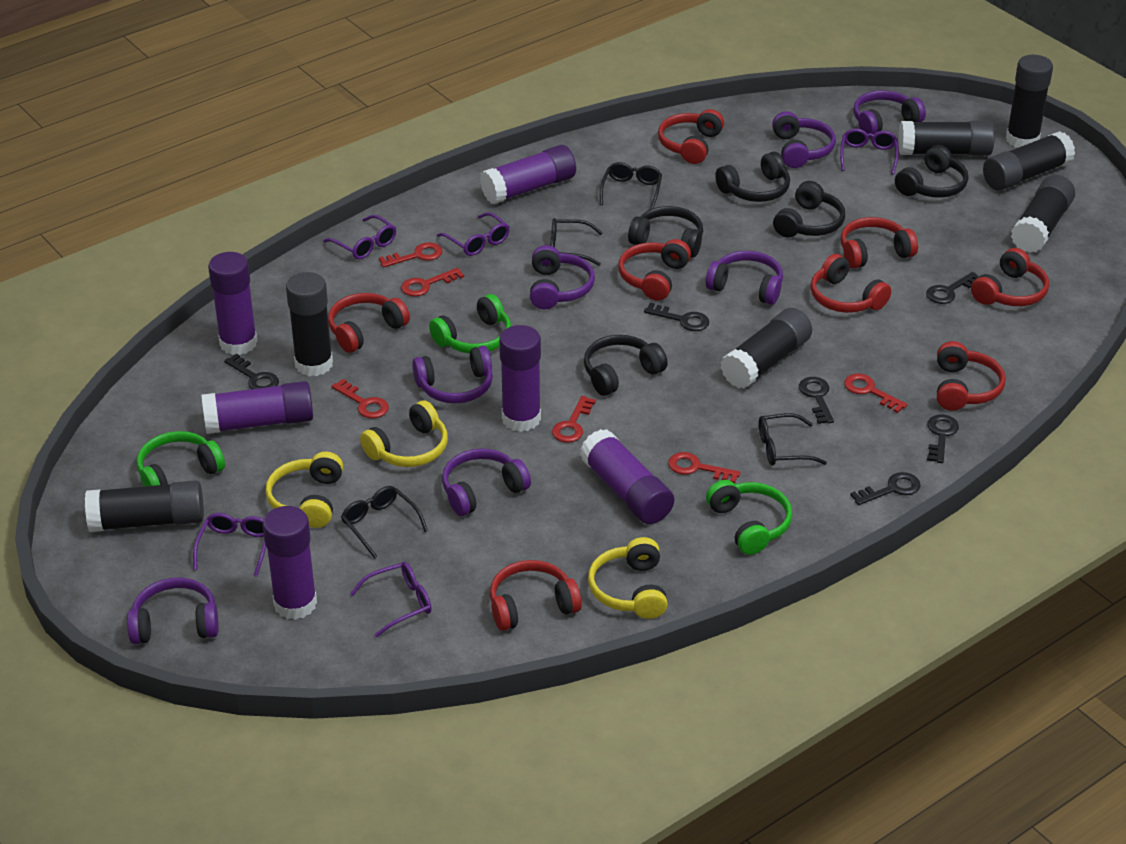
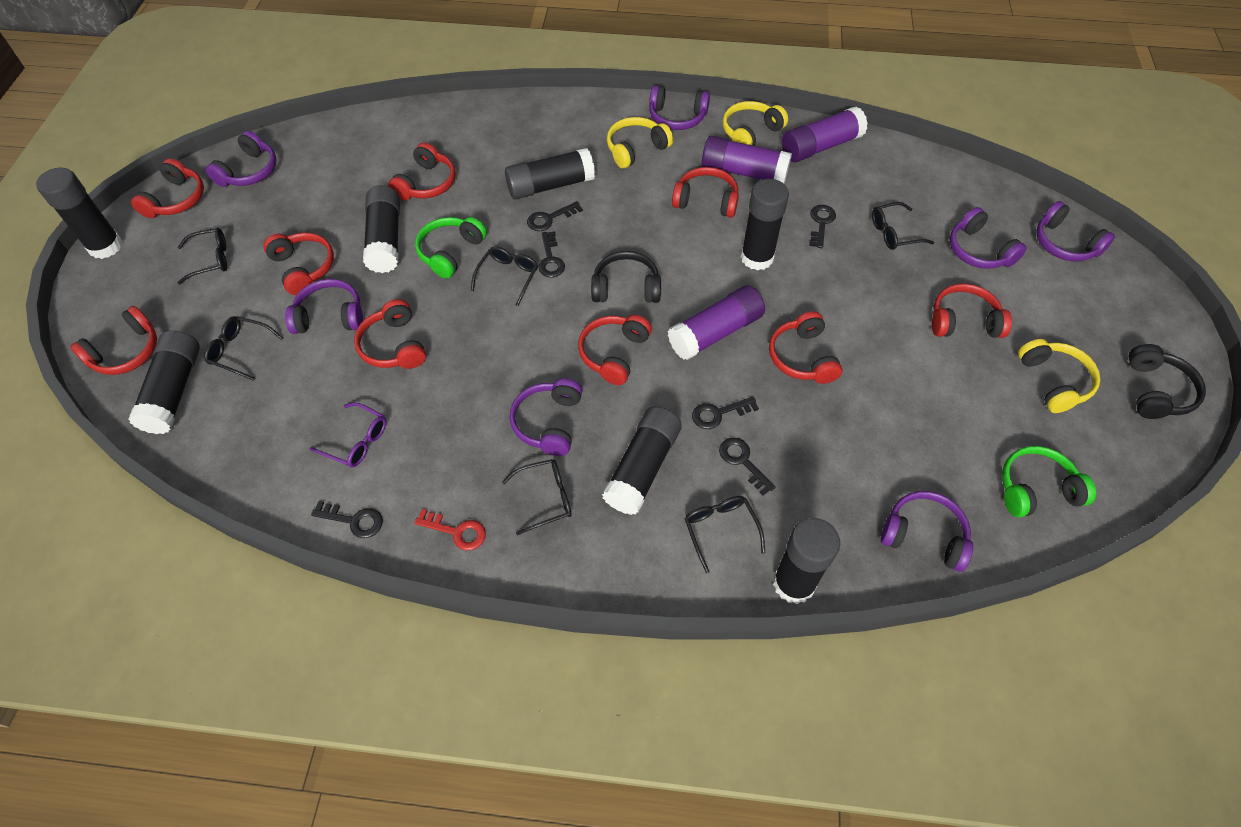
black glasses: 4 -> 6
black headphones: 5 -> 2
green headphones: 3 -> 2
purple glasses: 5 -> 1
purple glue stick: 6 -> 3
red headphones: 8 -> 9
red key: 6 -> 1

